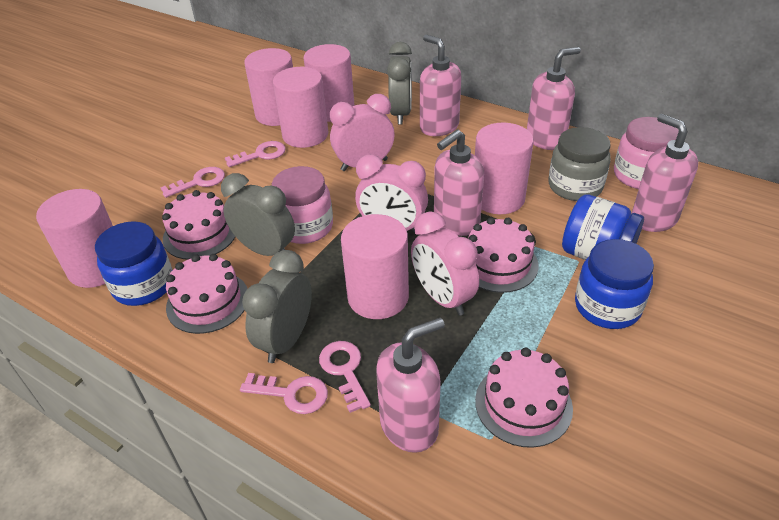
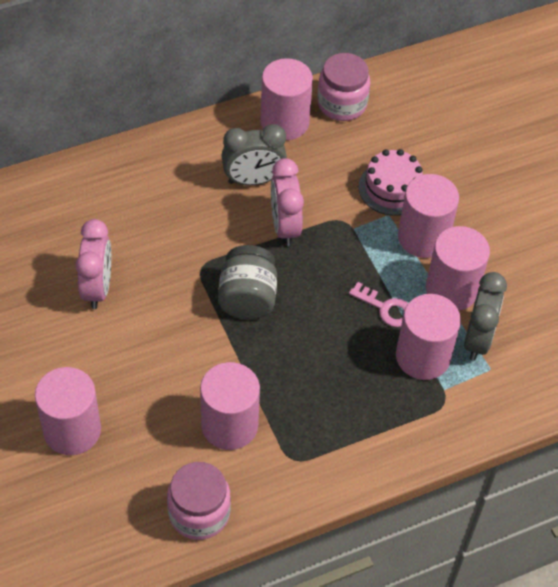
blue jar: 3 -> 0
grey clock: 3 -> 2
pink cake: 4 -> 1
pink clock: 3 -> 2
pink key: 4 -> 1
pink soap dispenser: 5 -> 0

